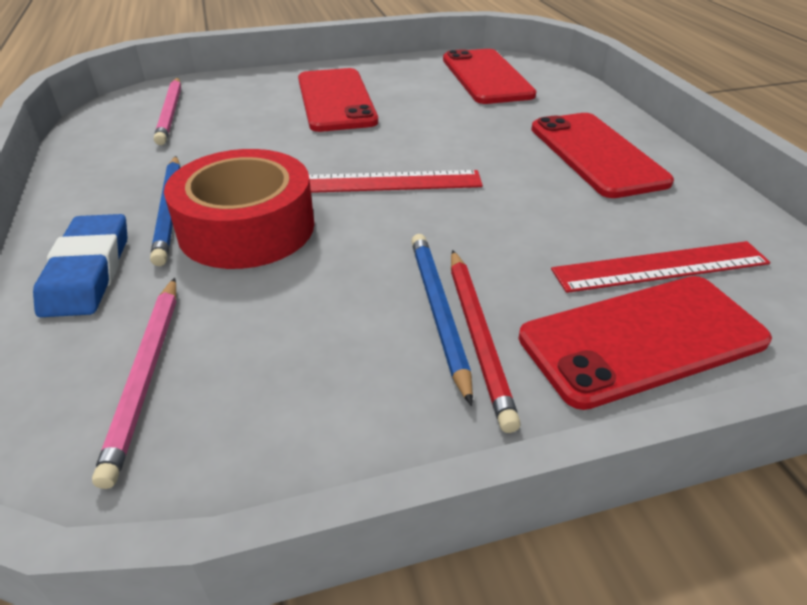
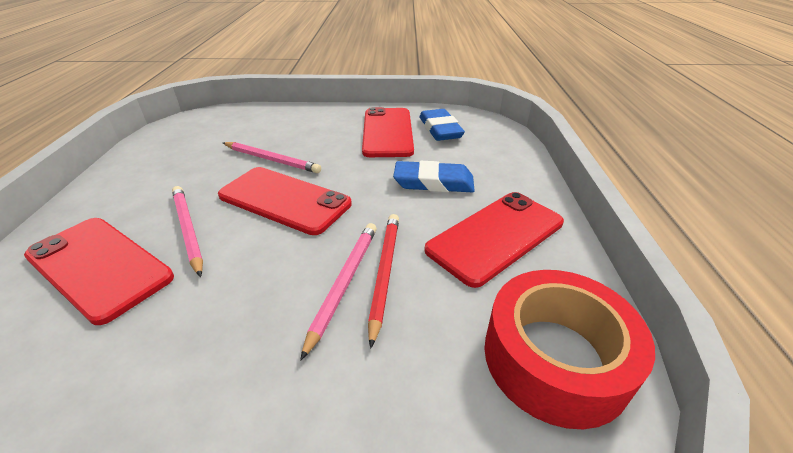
blue eraser: 1 -> 2
blue pencil: 2 -> 0
pink pencil: 2 -> 3
red ruler: 2 -> 0

